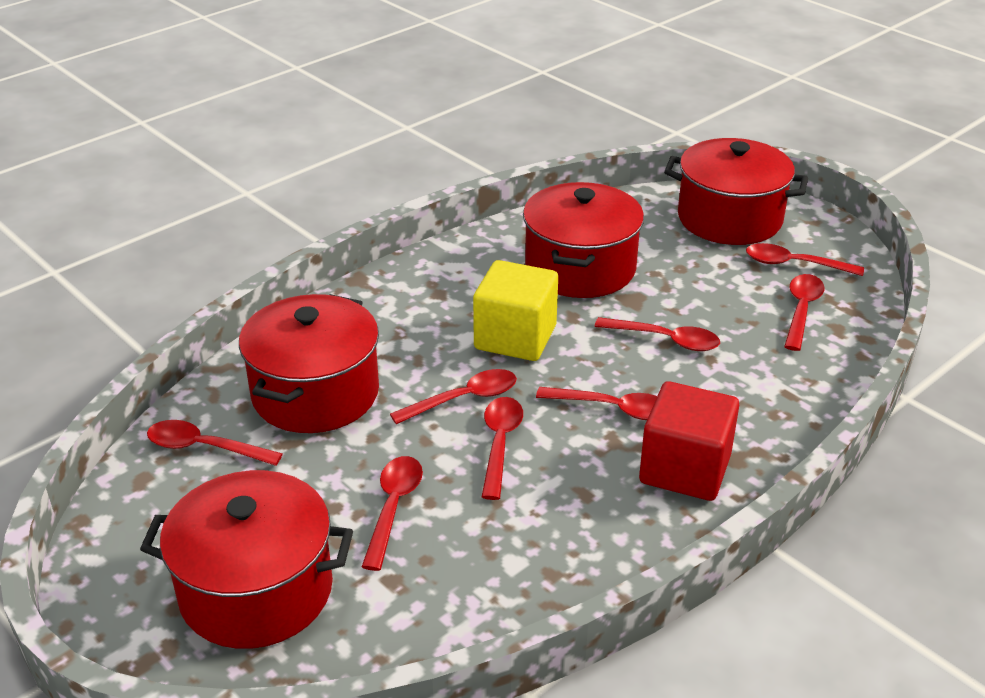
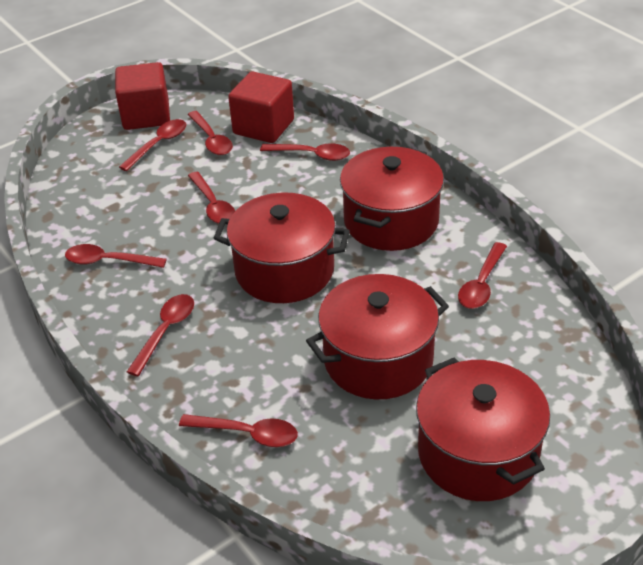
red cube: 1 -> 2
yellow cube: 1 -> 0

